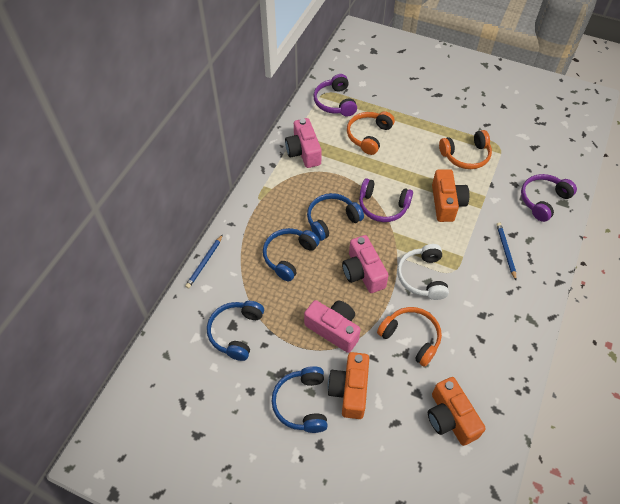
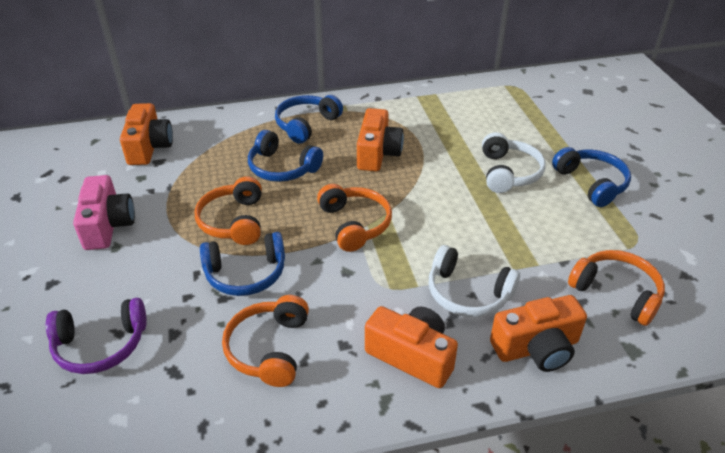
blue pencil: 2 -> 0
orange camera: 3 -> 4
orange headphones: 3 -> 4
pink camera: 3 -> 1
purple headphones: 3 -> 1
white headphones: 1 -> 2

